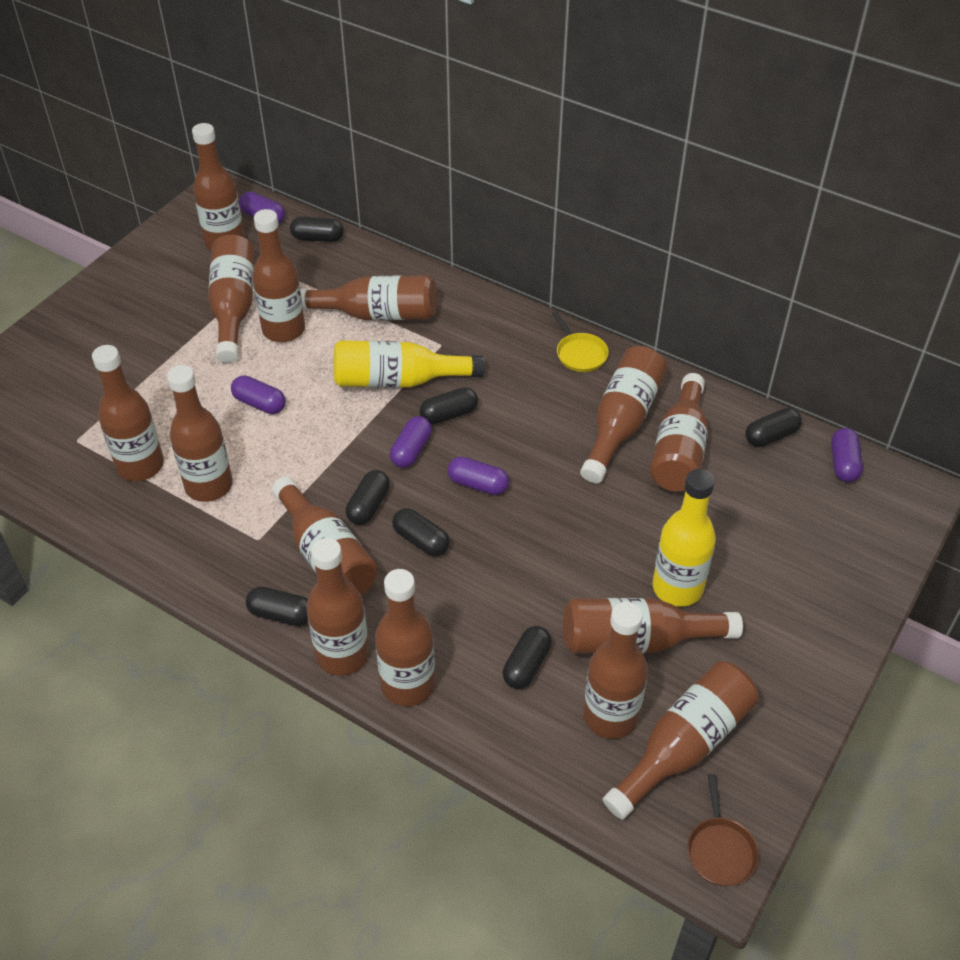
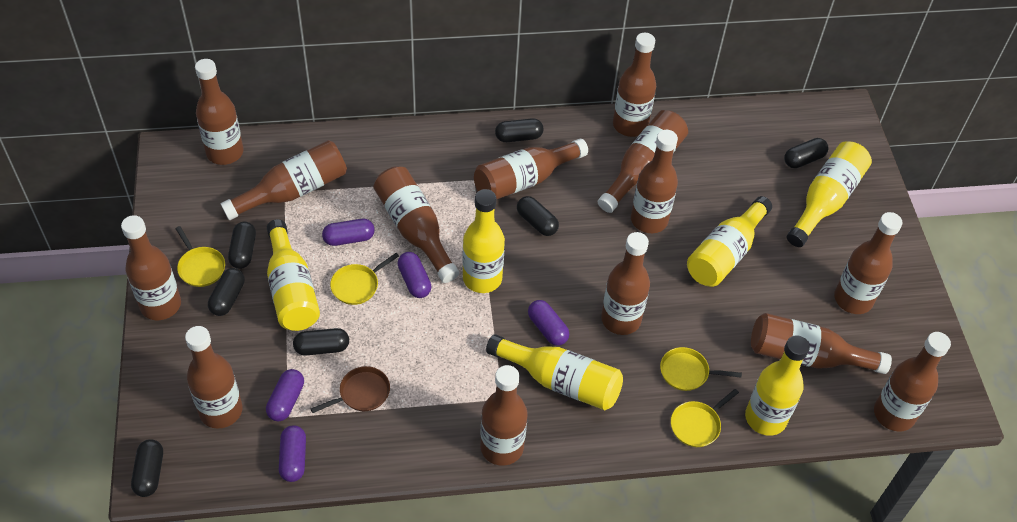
yellow bottle: 2 -> 6
yellow pan: 1 -> 4

